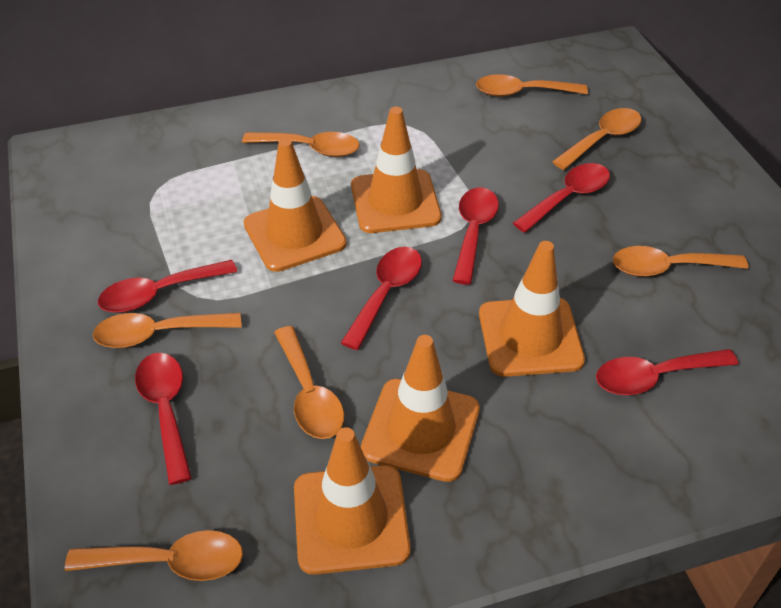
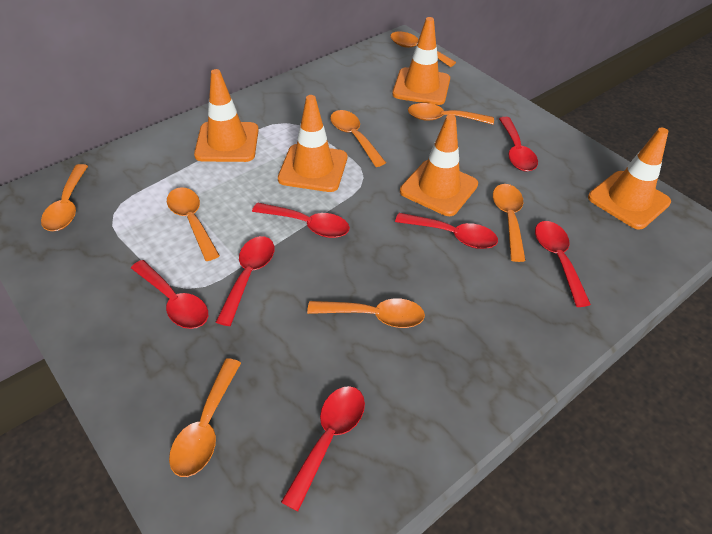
orange spoon: 7 -> 8
red spoon: 6 -> 7

